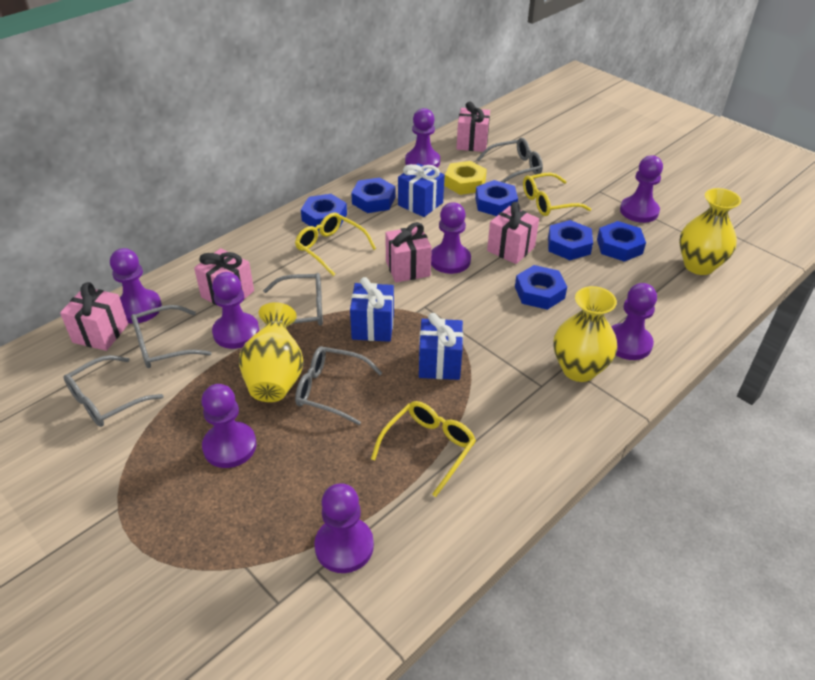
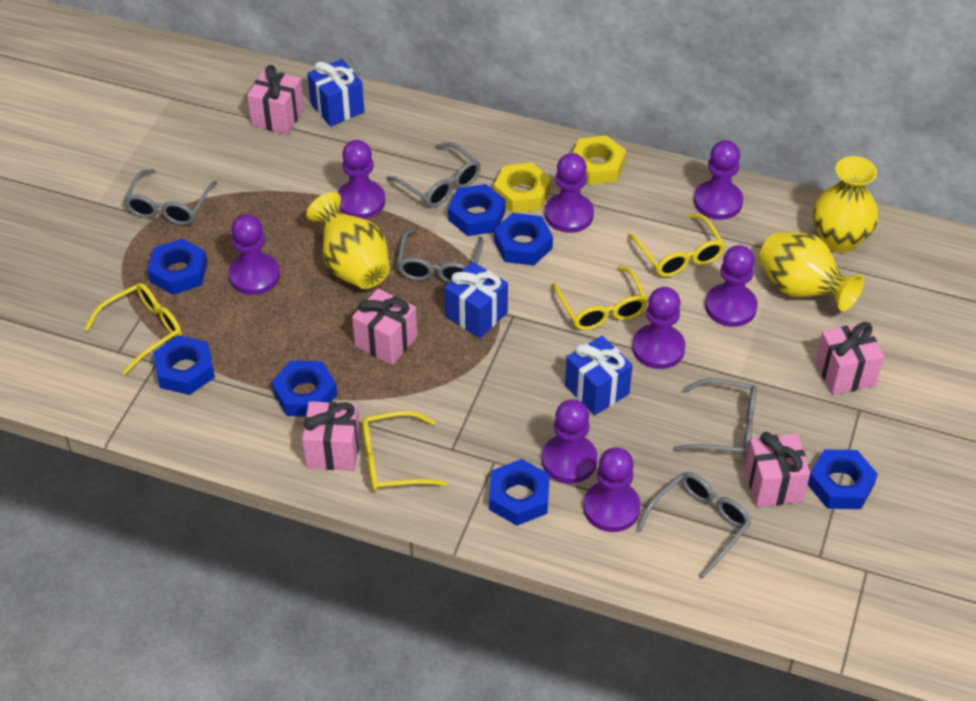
blue nut: 6 -> 7
yellow glasses: 3 -> 4
yellow nut: 1 -> 2

